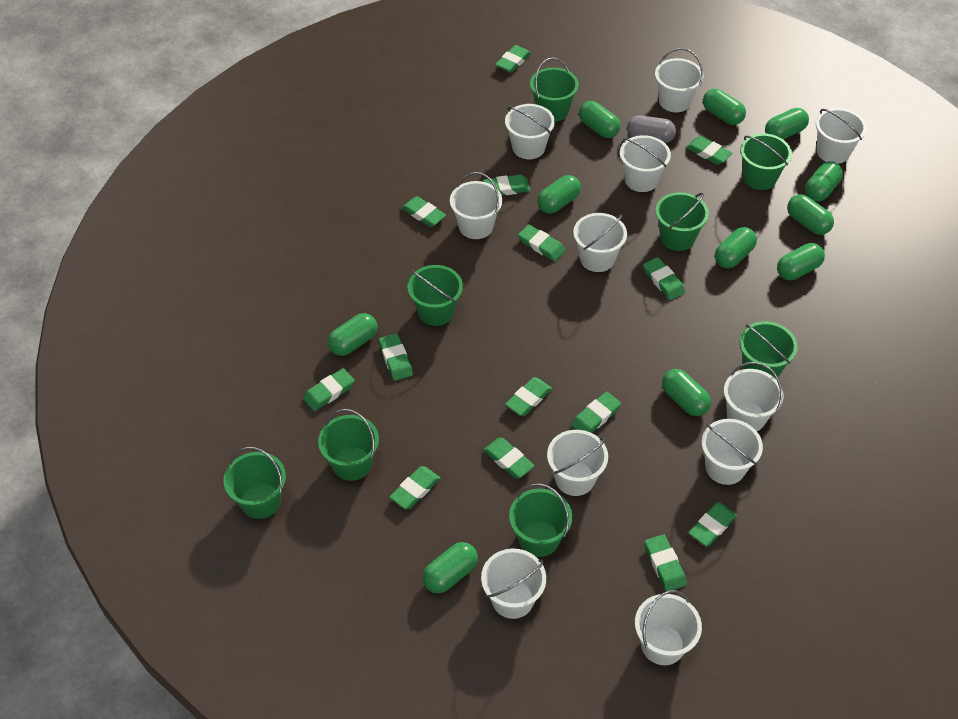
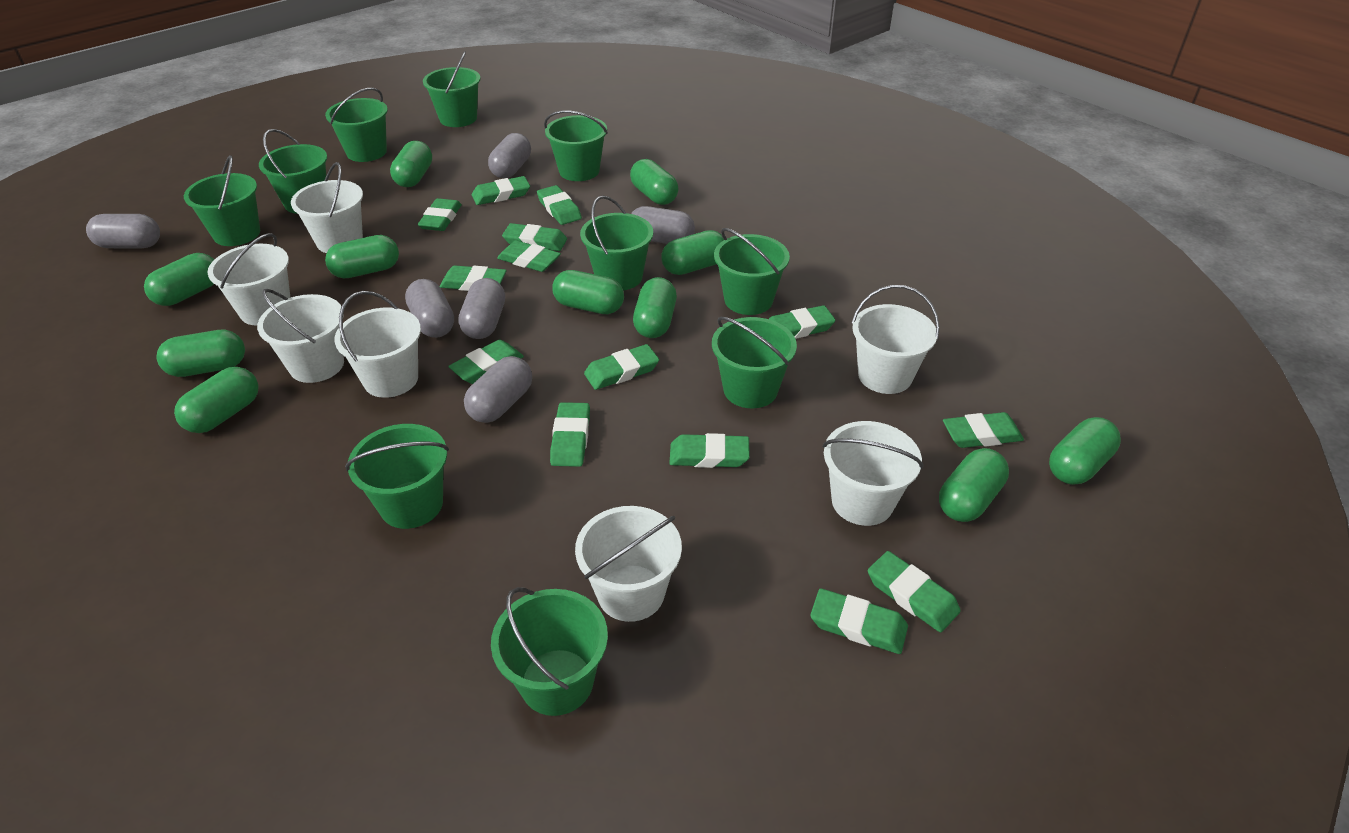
green bucket: 8 -> 10
grey capsule: 1 -> 6
white bucket: 11 -> 7

